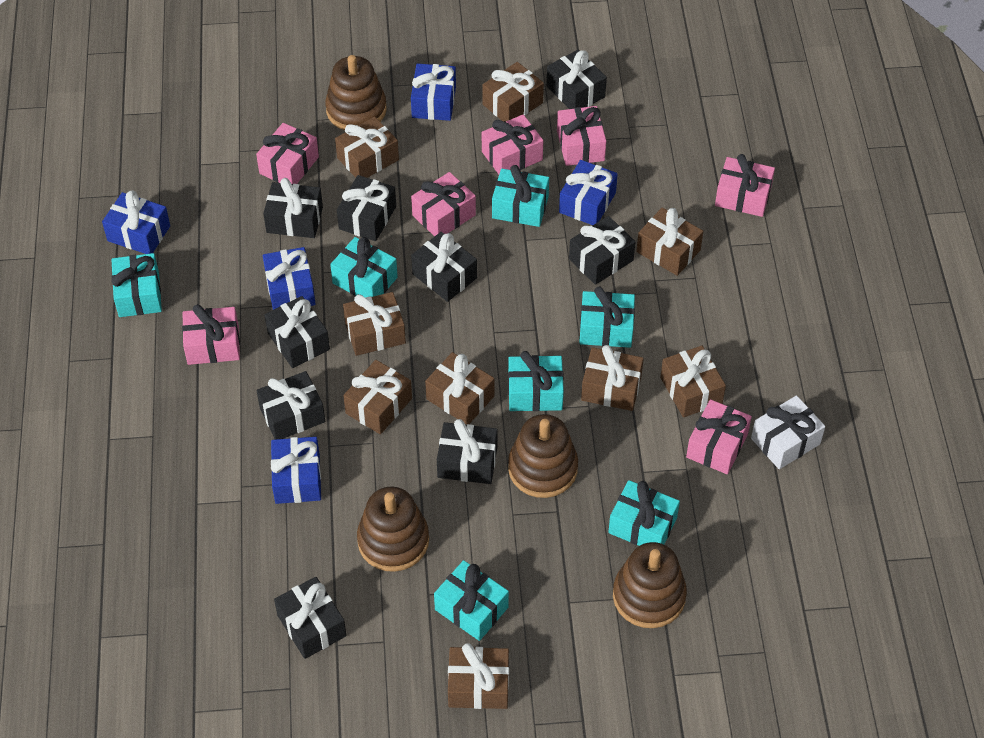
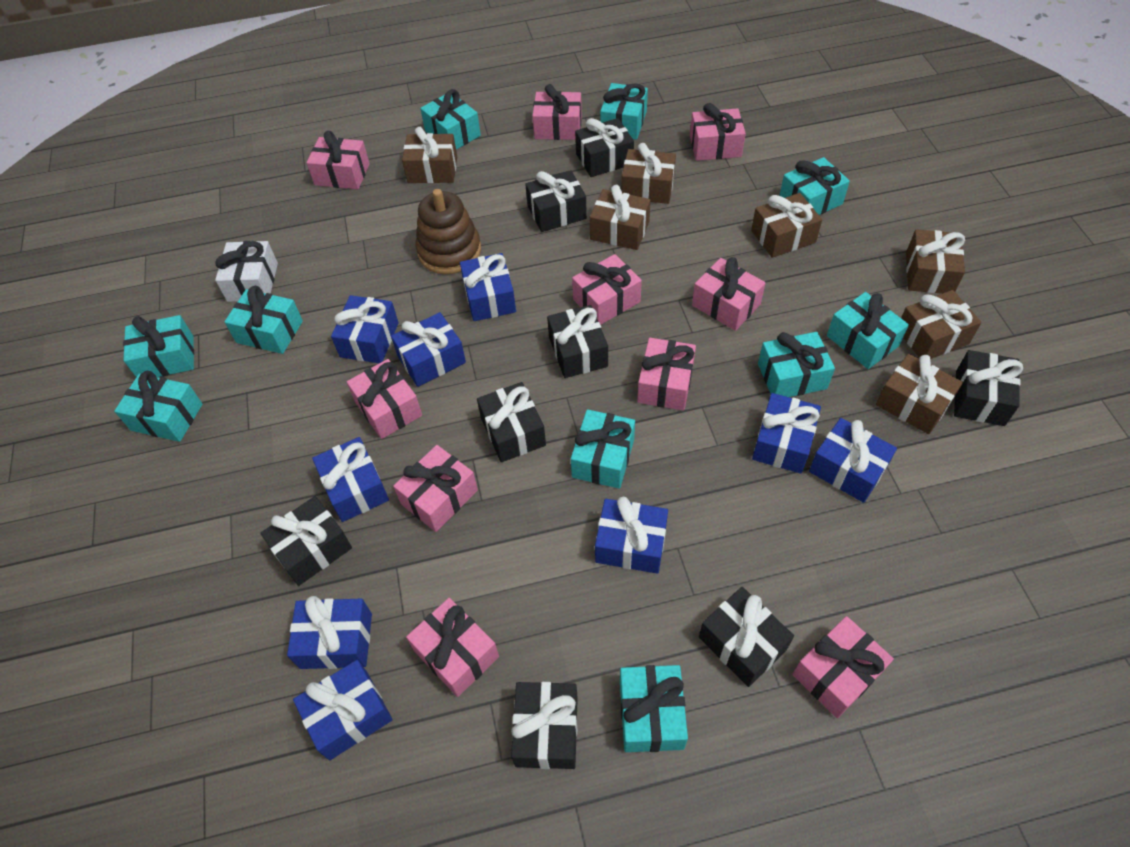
black gift: 9 -> 8
blue gift: 5 -> 9
brown gift: 9 -> 7
brown stacking toy: 4 -> 1
pink gift: 7 -> 10
turquoise gift: 7 -> 10

